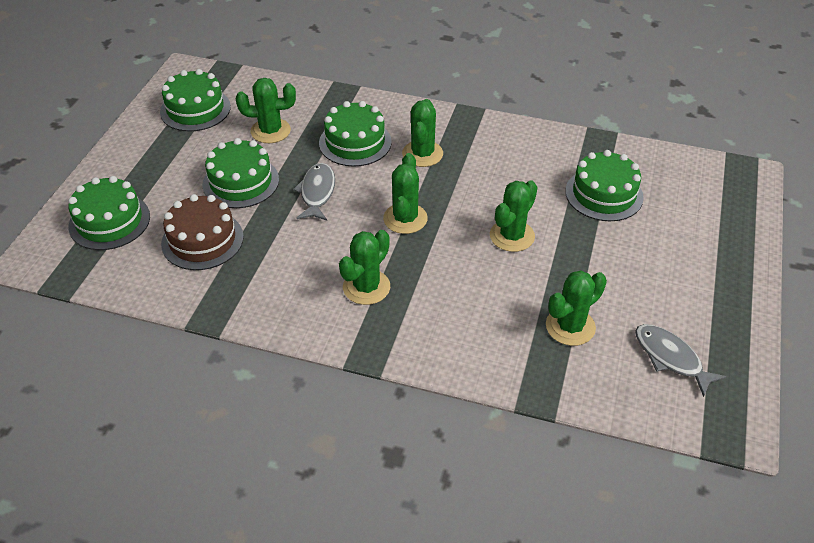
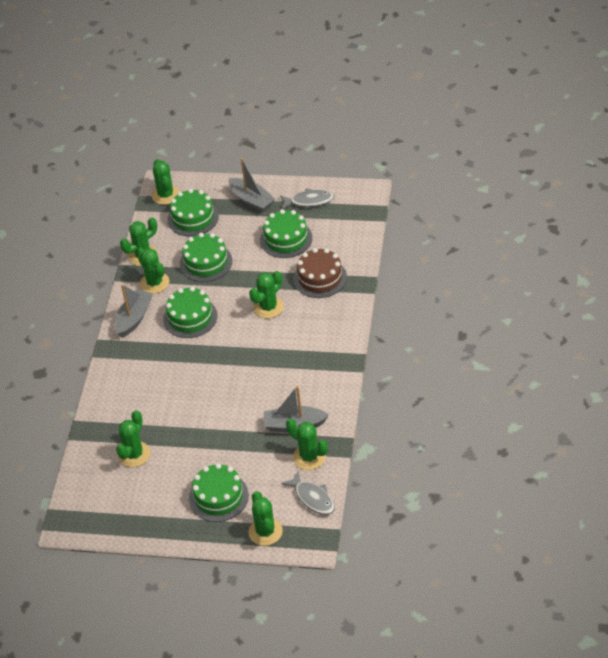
green cactus: 6 -> 7
grey boat: 0 -> 3

